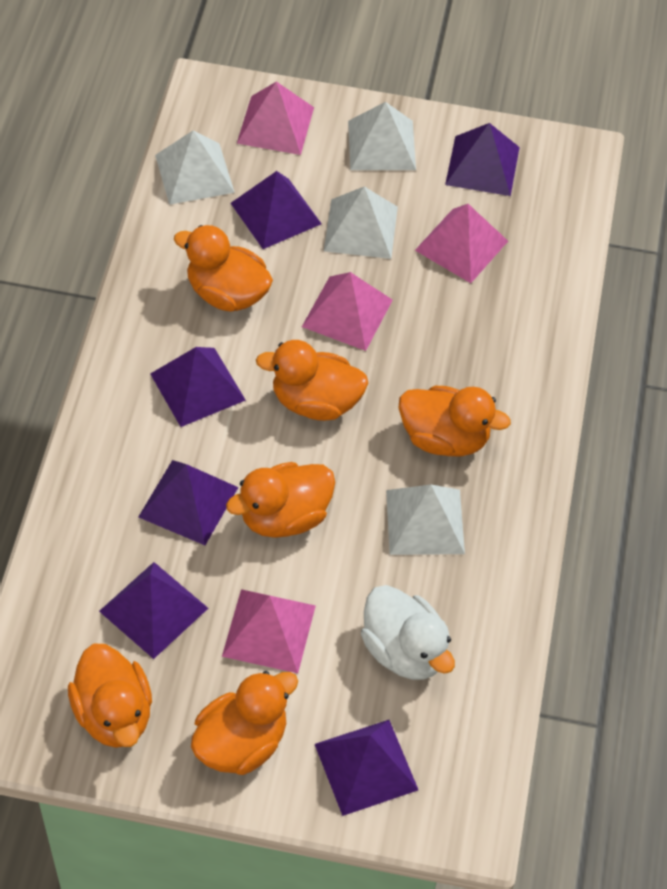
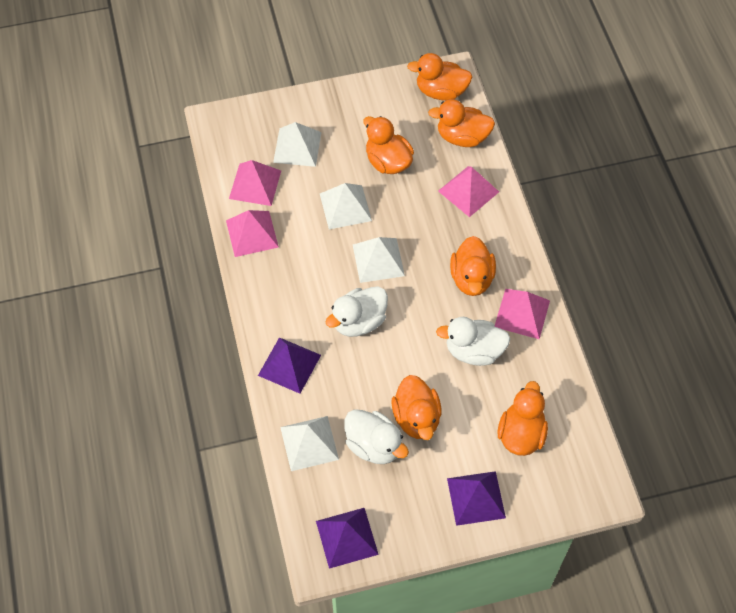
purple pyramid: 6 -> 3
white duck: 1 -> 3

